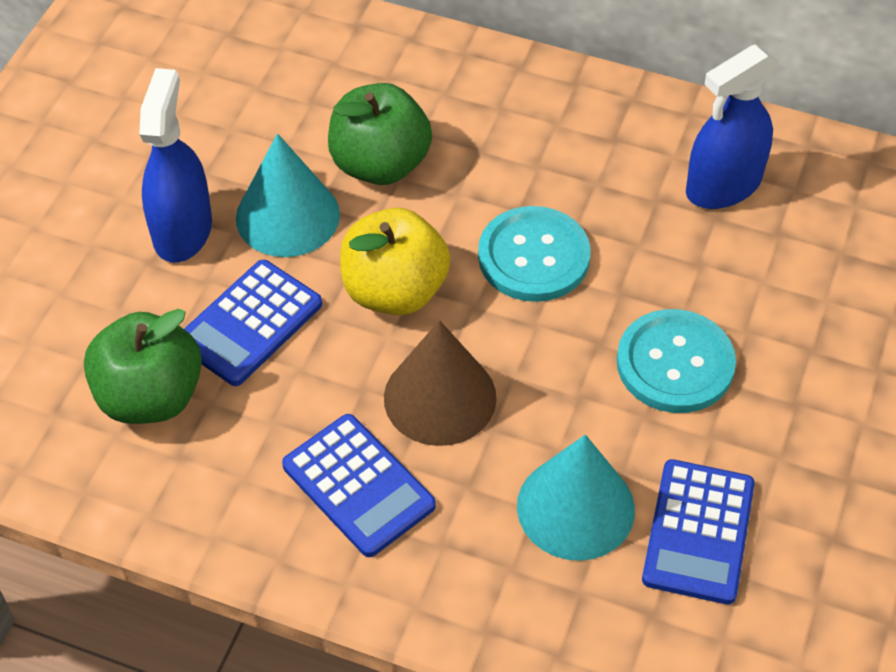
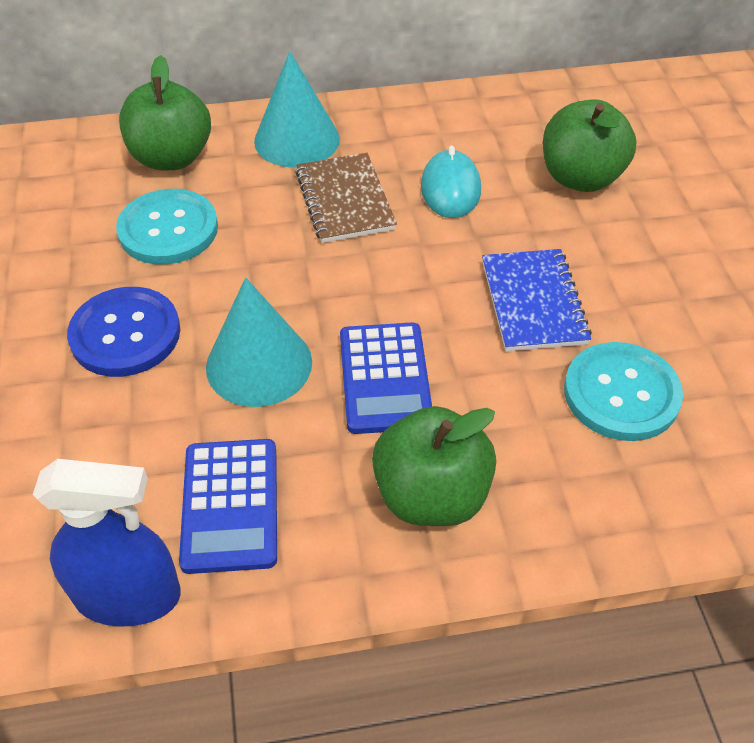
blue button: 0 -> 1
blue calculator: 3 -> 2
blue notebook: 0 -> 1
blue spray bottle: 2 -> 1
brown cone: 1 -> 0
brown notebook: 0 -> 1
green apple: 2 -> 3
turquoise mouse: 0 -> 1
yellow apple: 1 -> 0

